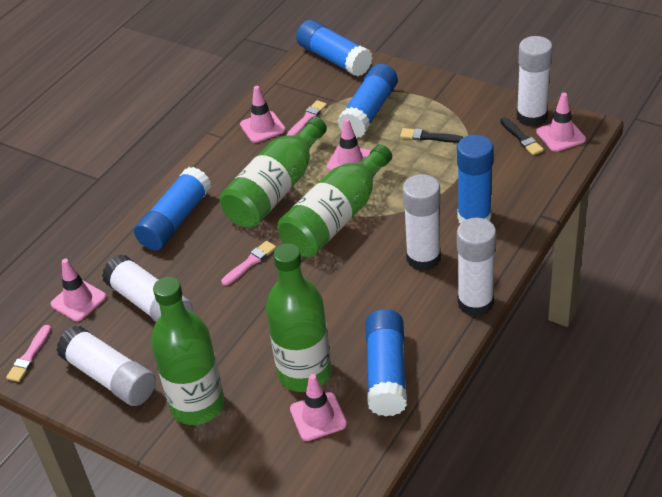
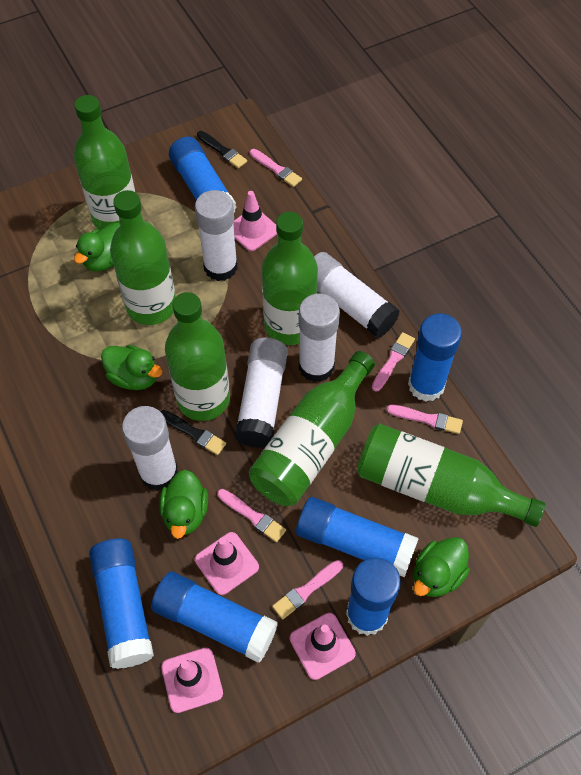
blue glue stick: 5 -> 6
green bottle: 4 -> 6
green duck: 0 -> 4
pink brush: 3 -> 5
pink traffic cone: 5 -> 4

